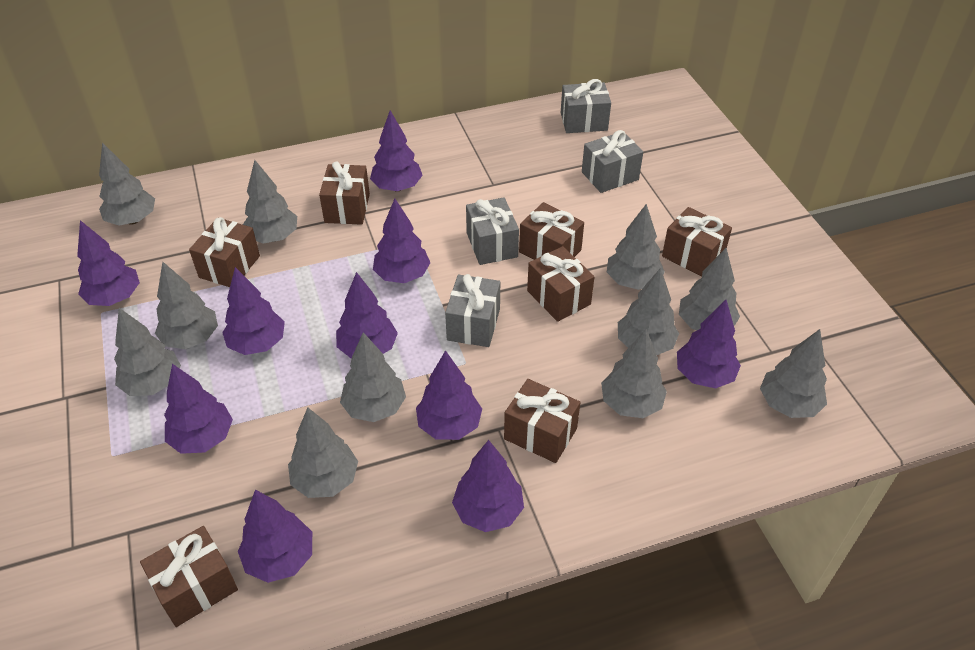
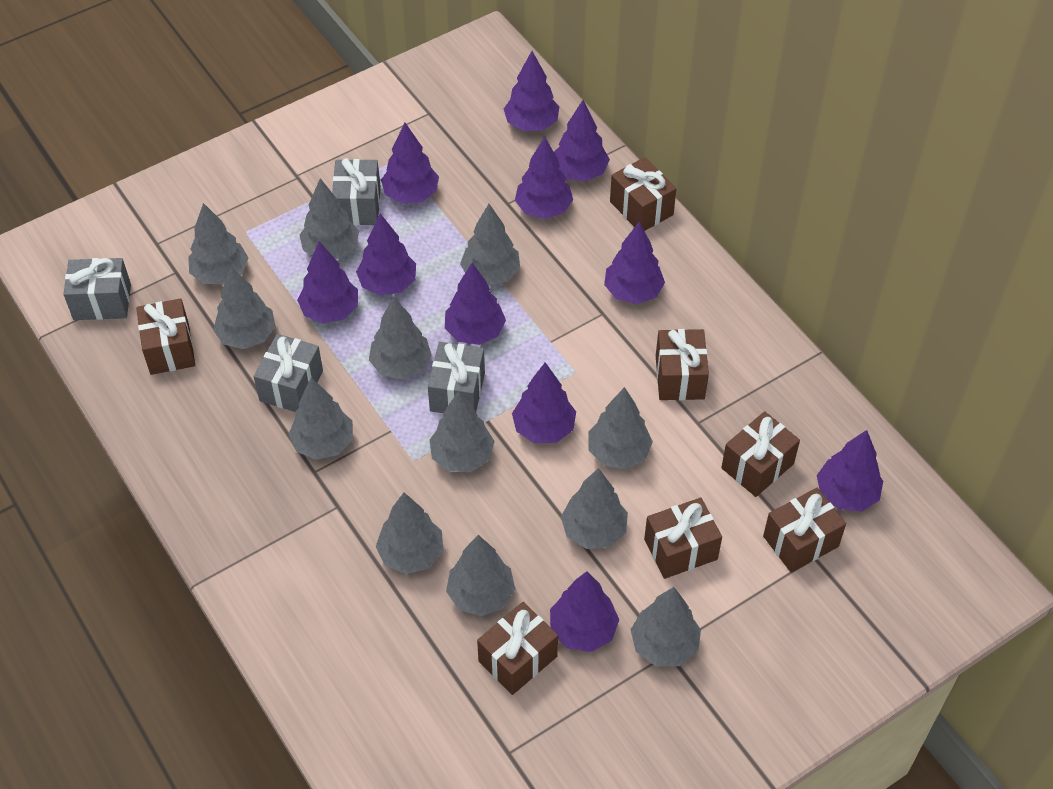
grey tree: 11 -> 12
purple tree: 10 -> 11

